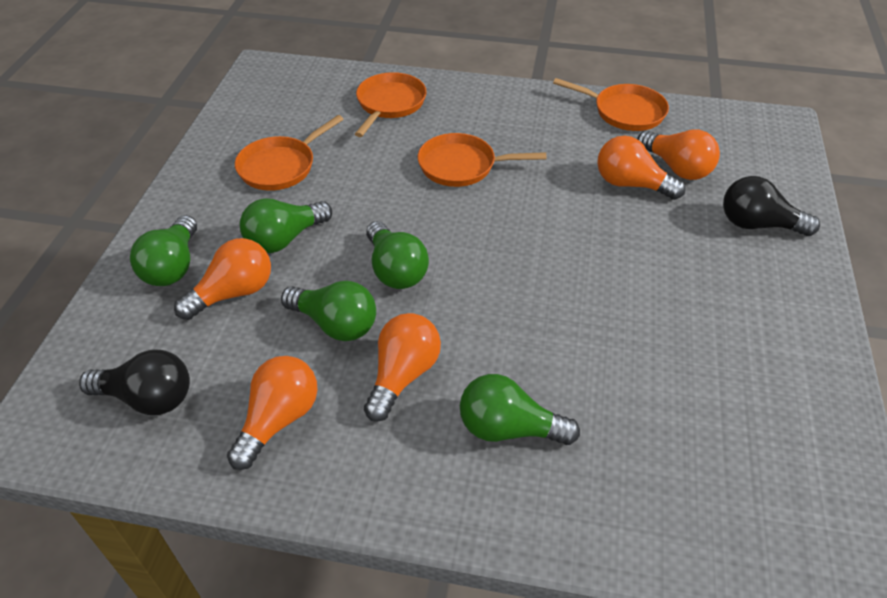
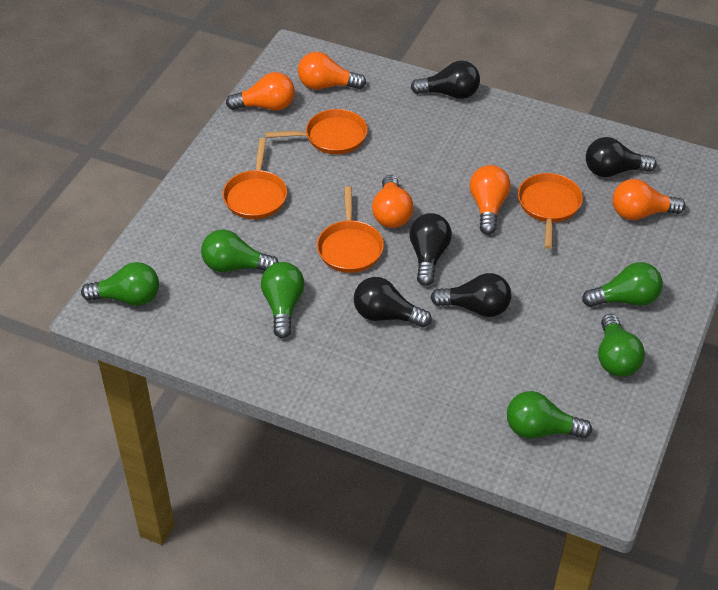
black light bulb: 2 -> 5
green light bulb: 5 -> 6

